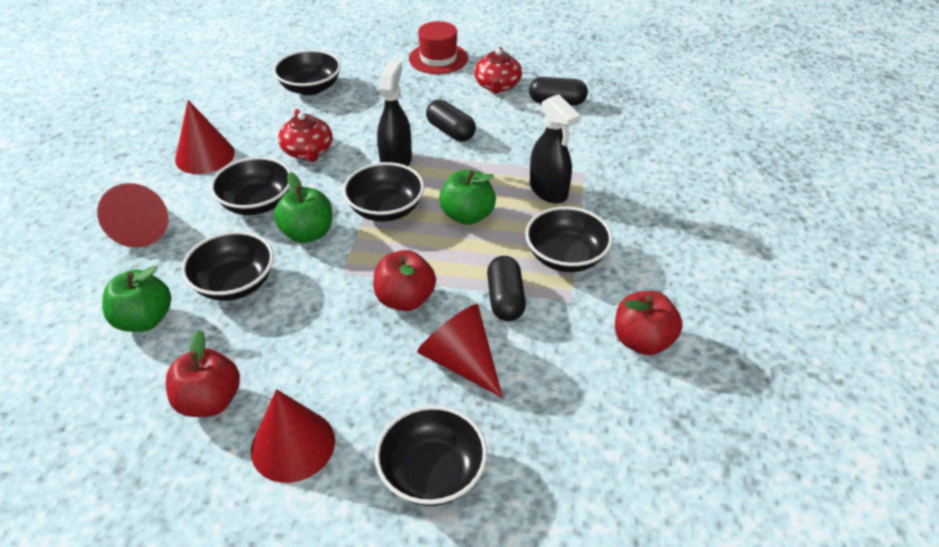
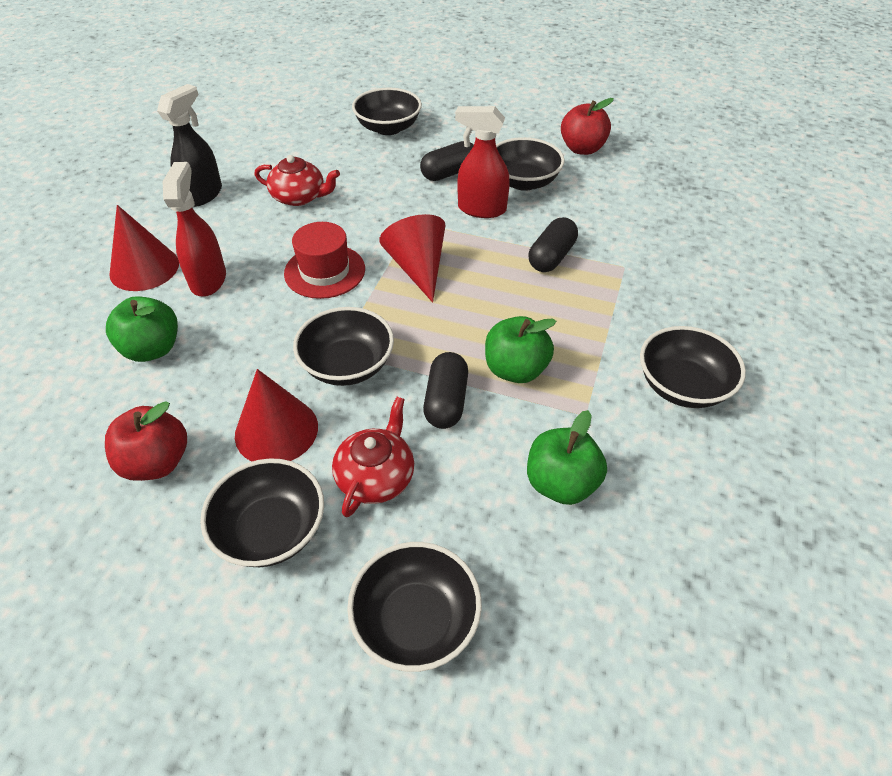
black spray bottle: 2 -> 1
red apple: 3 -> 2
red cone: 4 -> 3
red spray bottle: 0 -> 2

